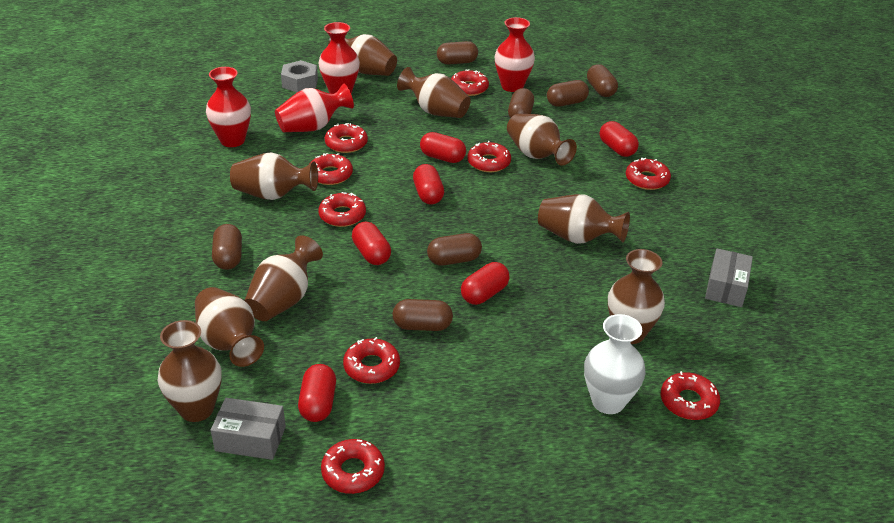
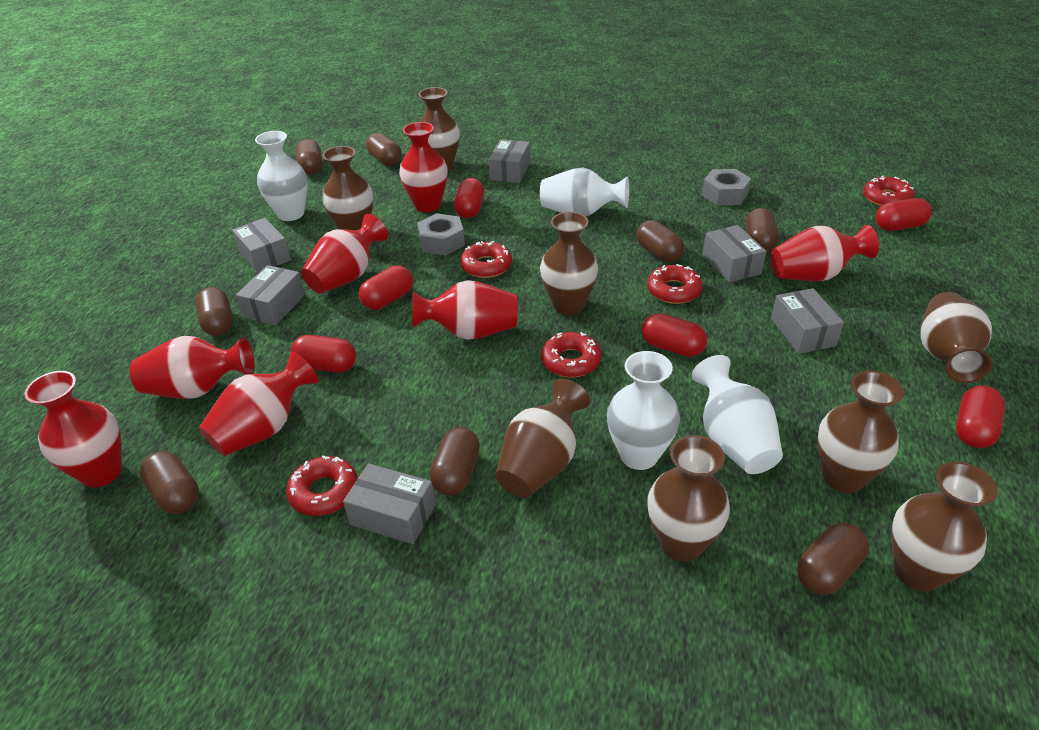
brown capsule: 7 -> 8
brown vase: 9 -> 8
grey box: 2 -> 6
grey nut: 1 -> 2
red donut: 9 -> 5
red vase: 4 -> 7
white vase: 1 -> 4

